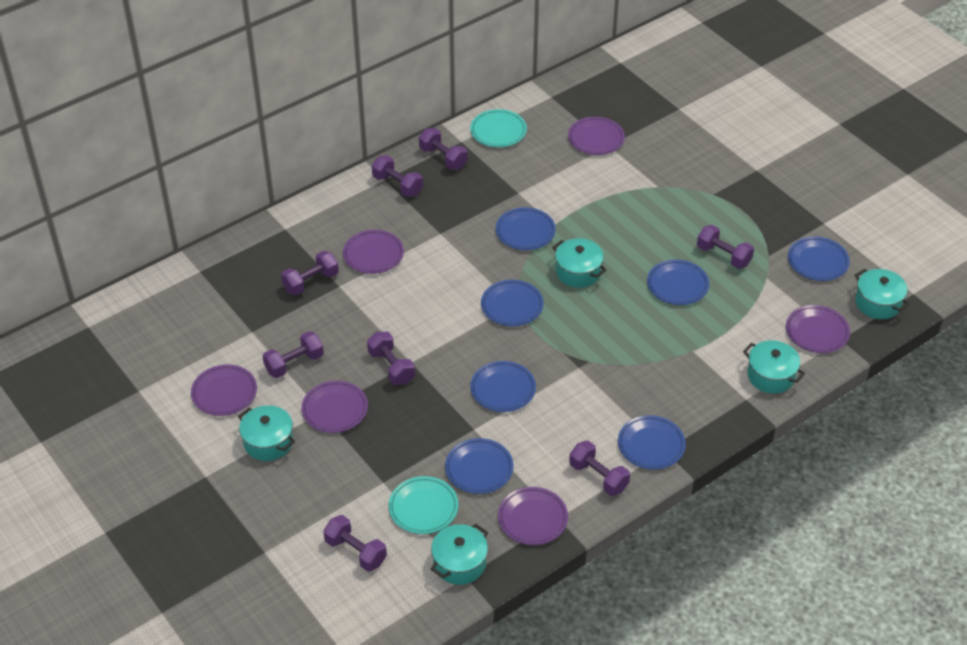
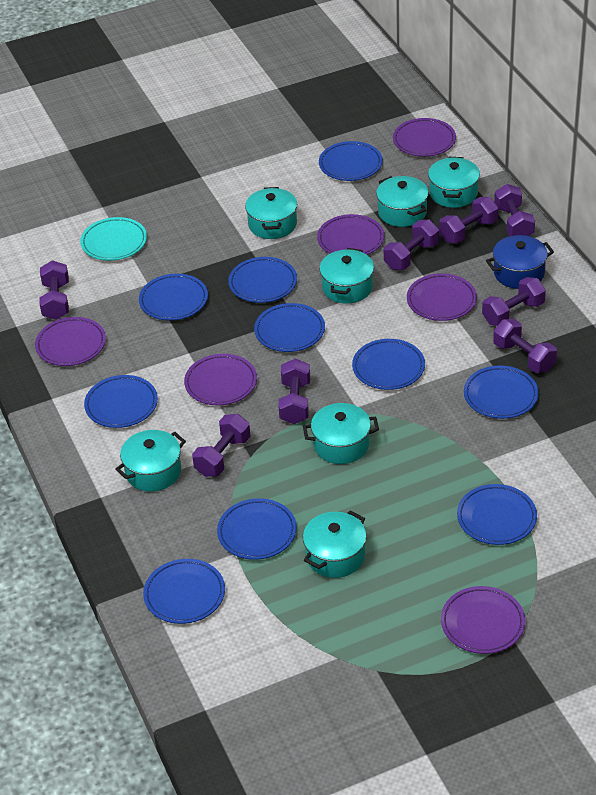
blue plate: 7 -> 10
blue pot: 0 -> 1
turquoise plate: 2 -> 1
turquoise pot: 5 -> 7

